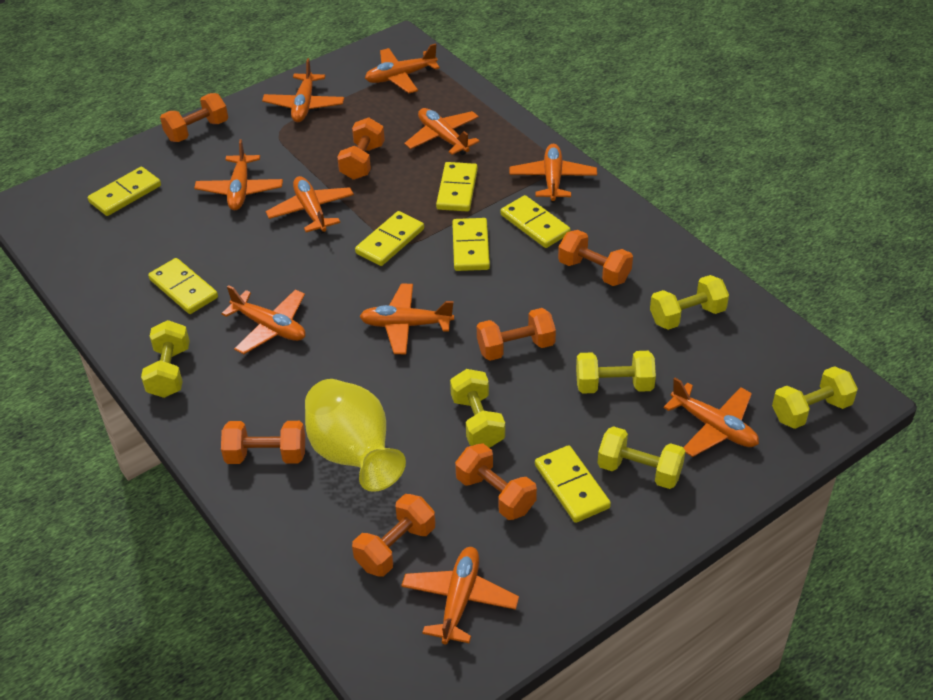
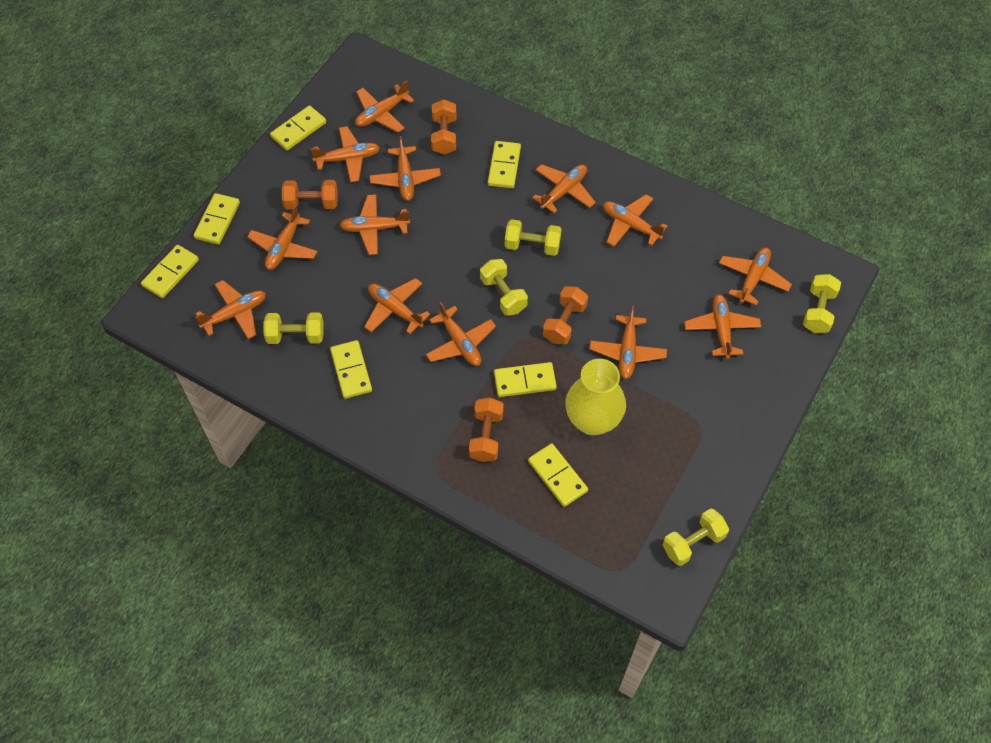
orange dumbbell: 7 -> 4
orange plane: 10 -> 13
yellow dumbbell: 6 -> 5

